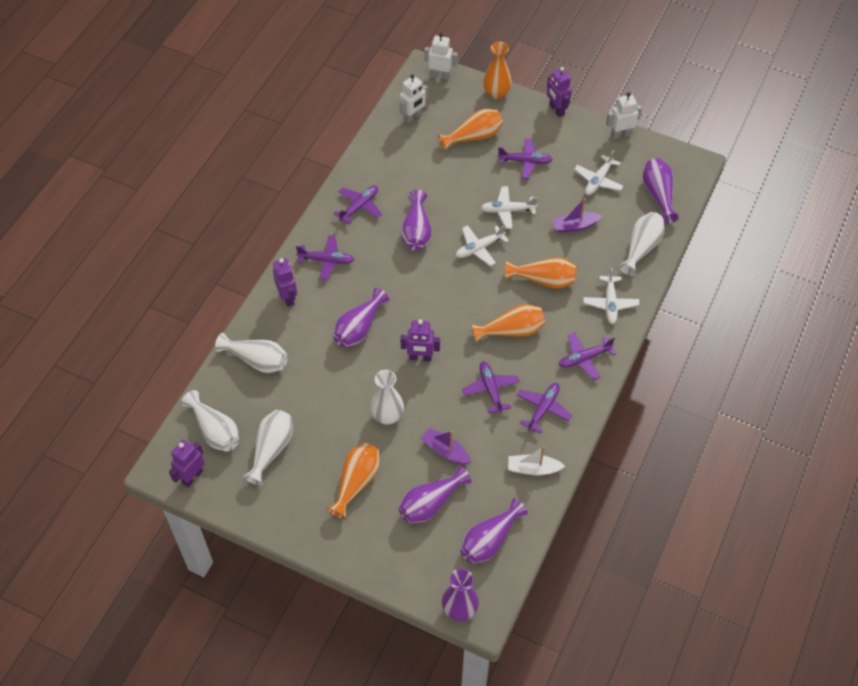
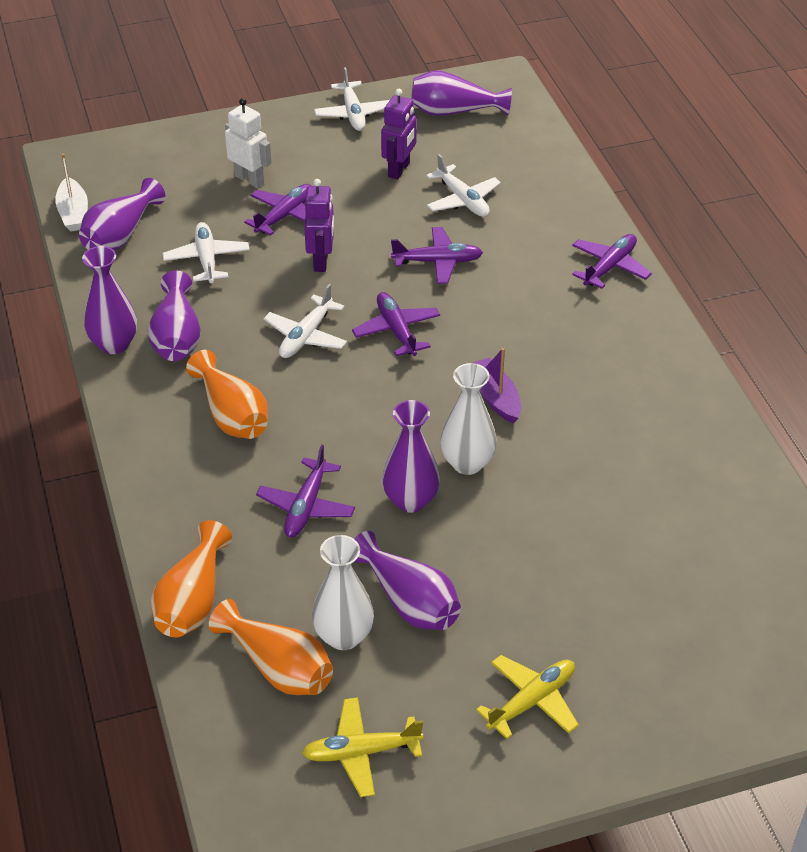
orange vase: 5 -> 3
purple boat: 2 -> 1
purple plane: 6 -> 5
purple robot: 4 -> 2
white robot: 3 -> 1
white vase: 5 -> 2
yellow plane: 0 -> 2

